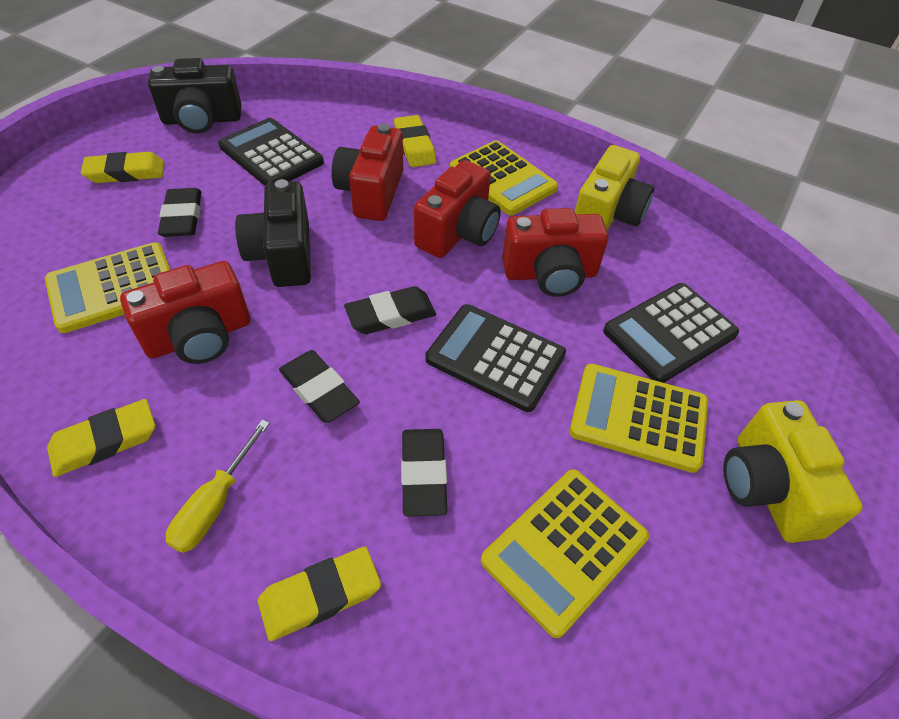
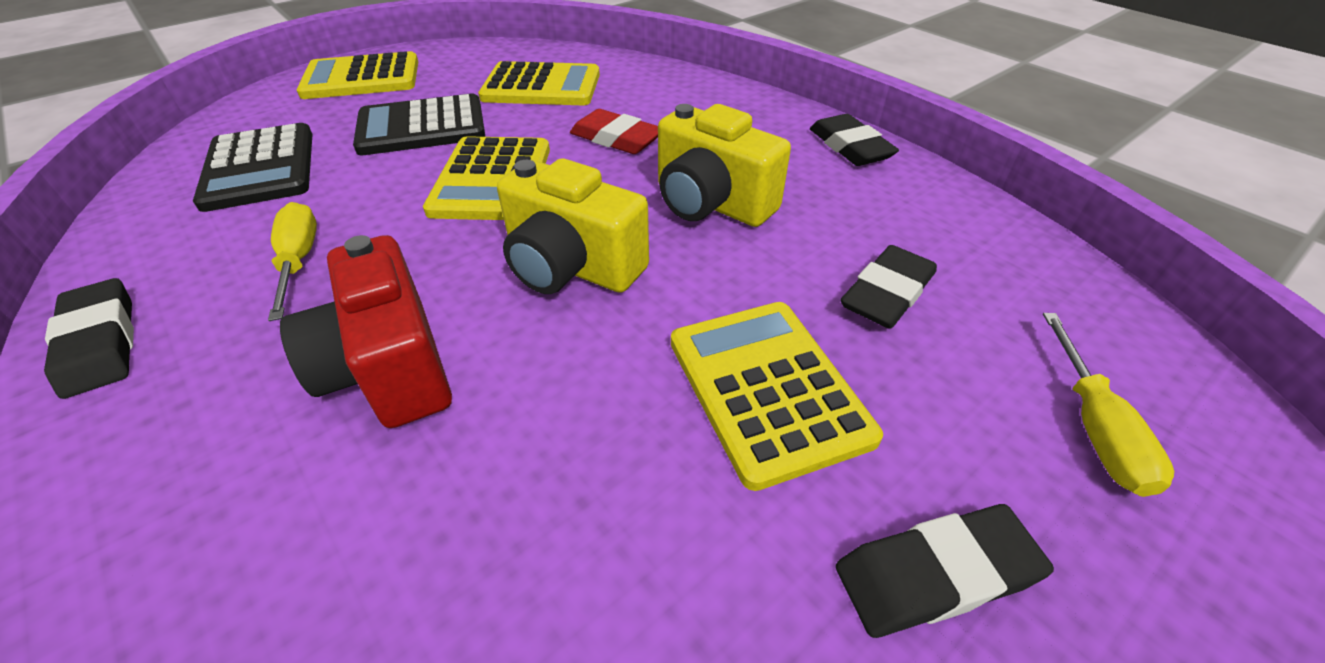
black calculator: 3 -> 2
black camera: 2 -> 0
red camera: 4 -> 1
red eraser: 0 -> 1
yellow eraser: 4 -> 0
yellow screwdriver: 1 -> 2

